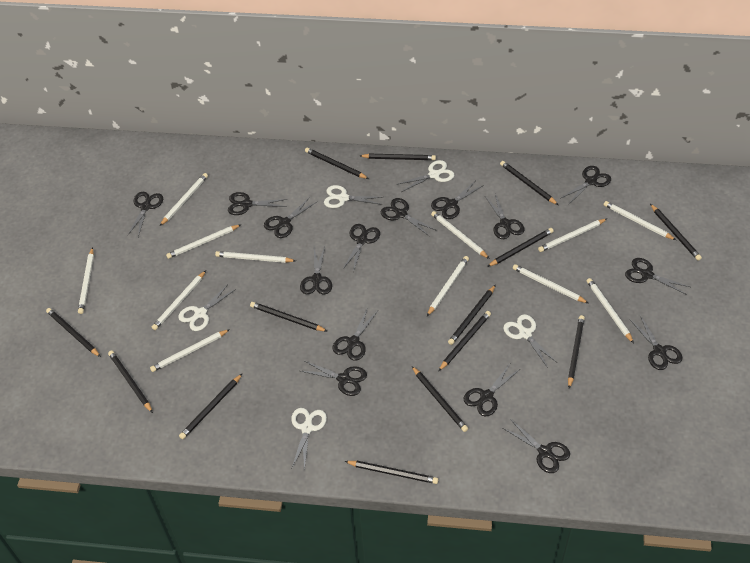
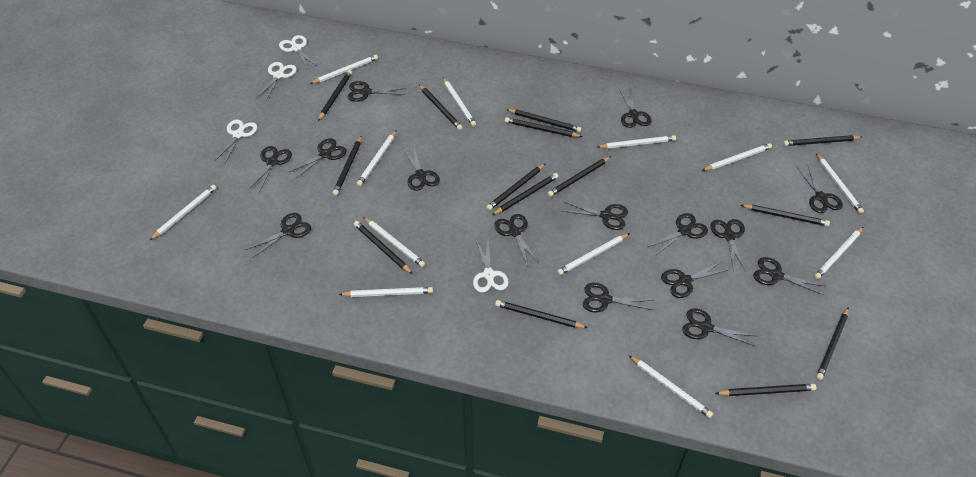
white scissors: 5 -> 4

